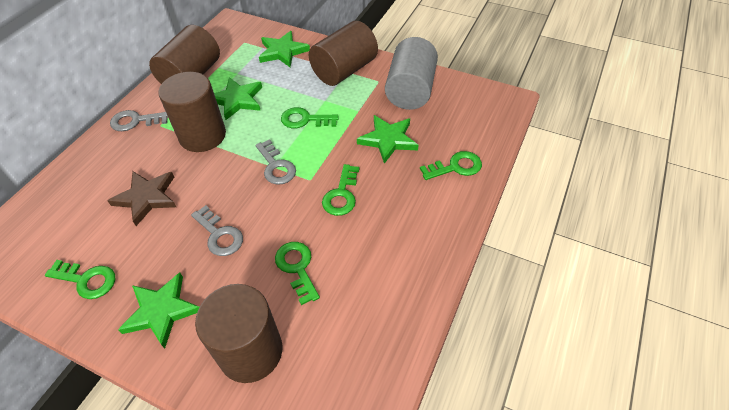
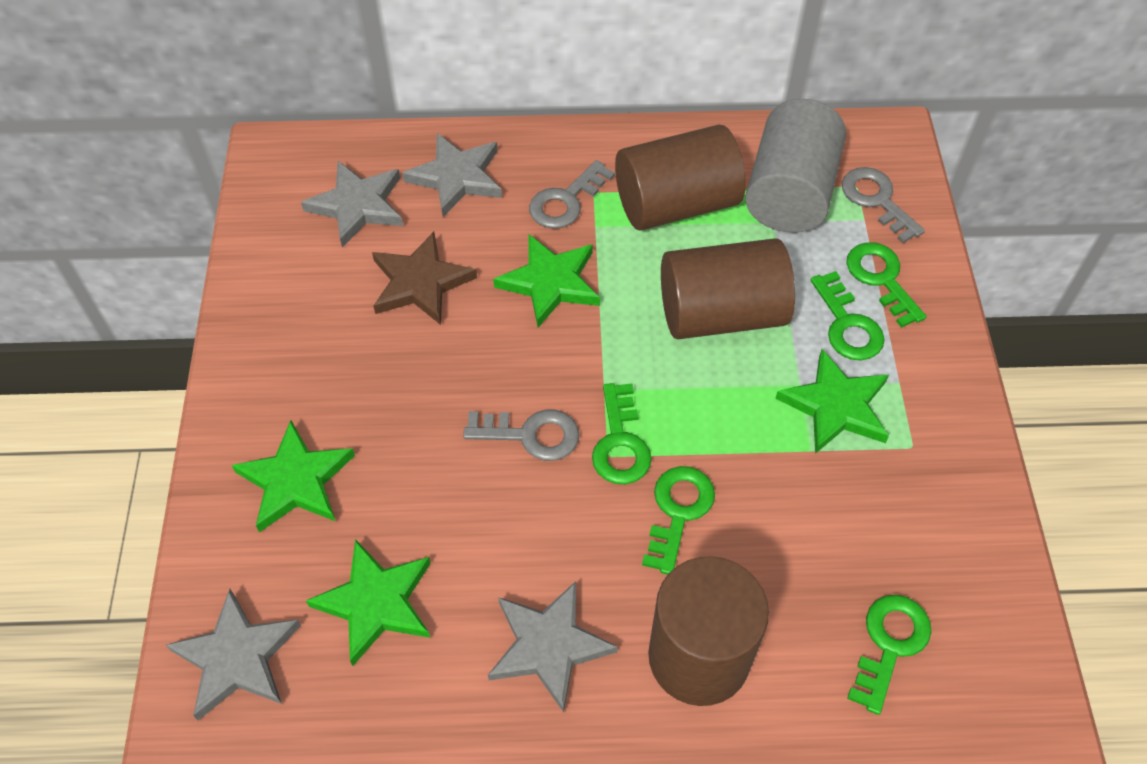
brown cylinder: 4 -> 3
grey star: 0 -> 4

